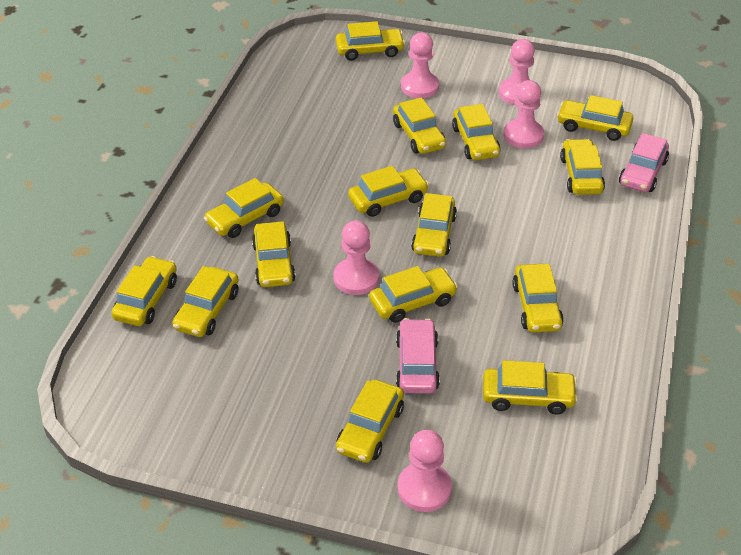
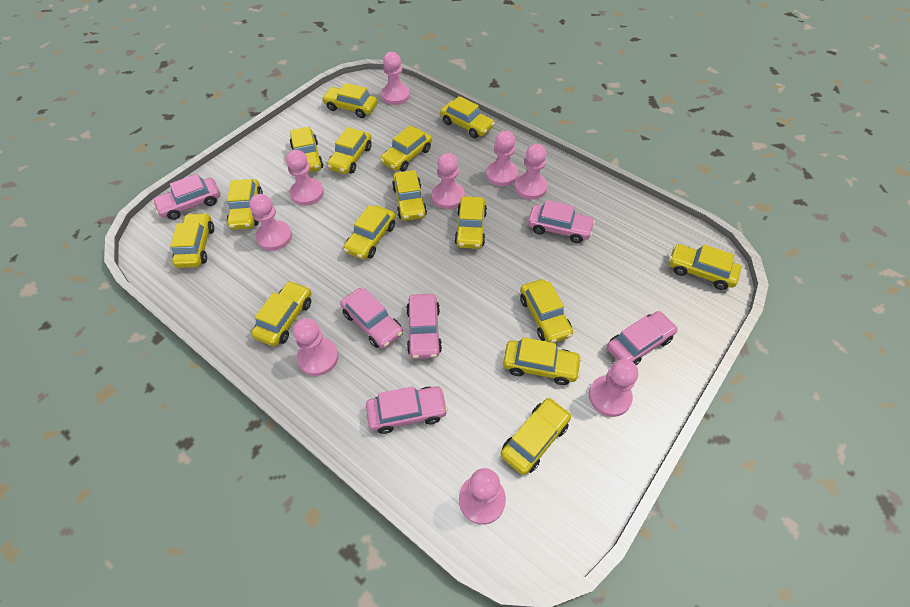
pink car: 2 -> 6
pink pawn: 5 -> 9

